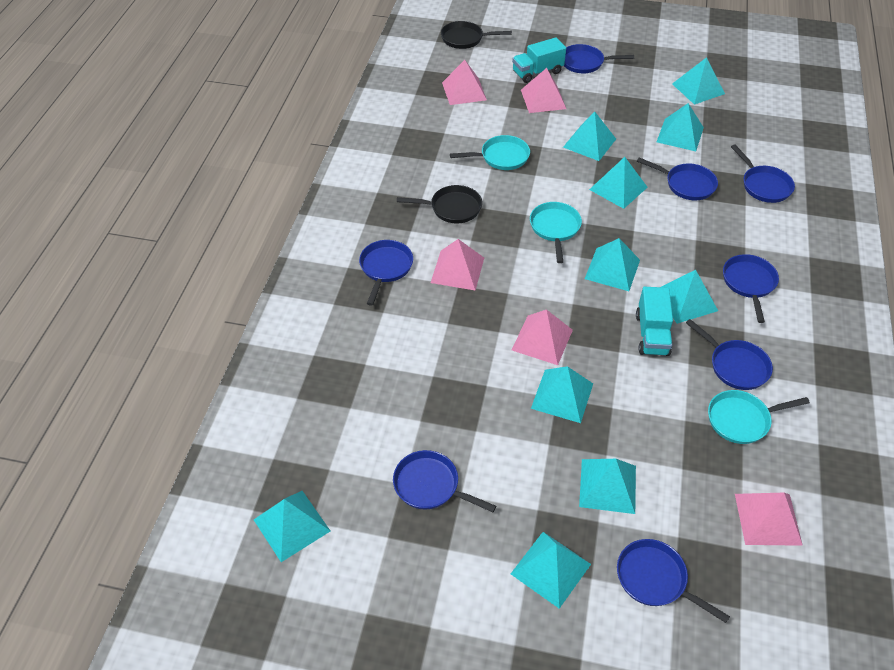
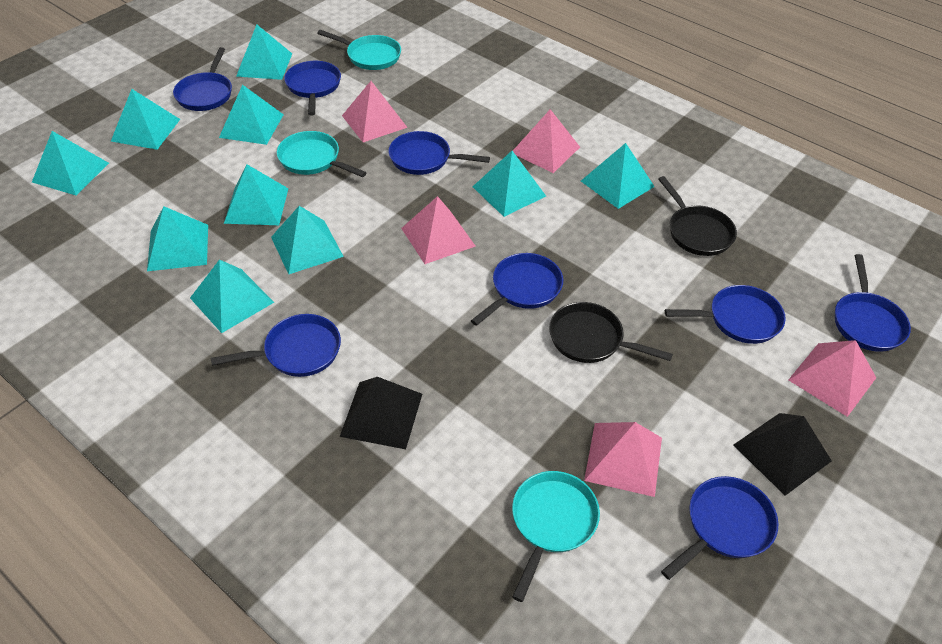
black pyramid: 0 -> 2
turquoise truck: 2 -> 0

